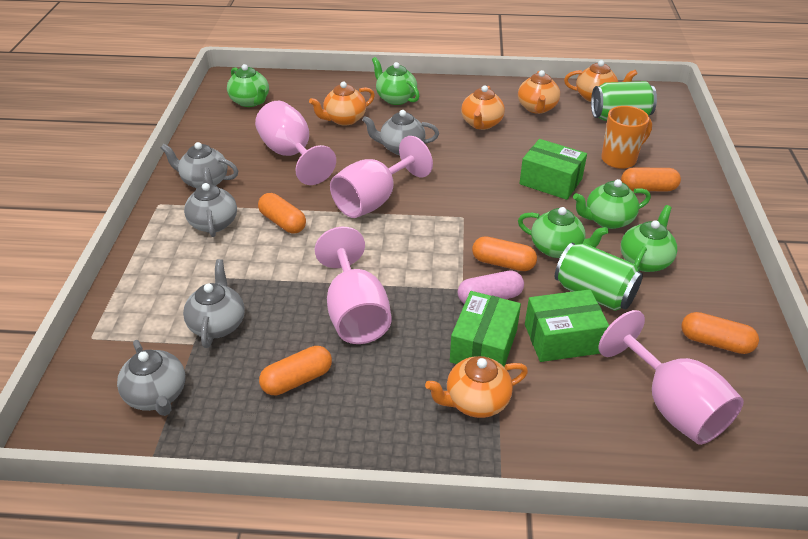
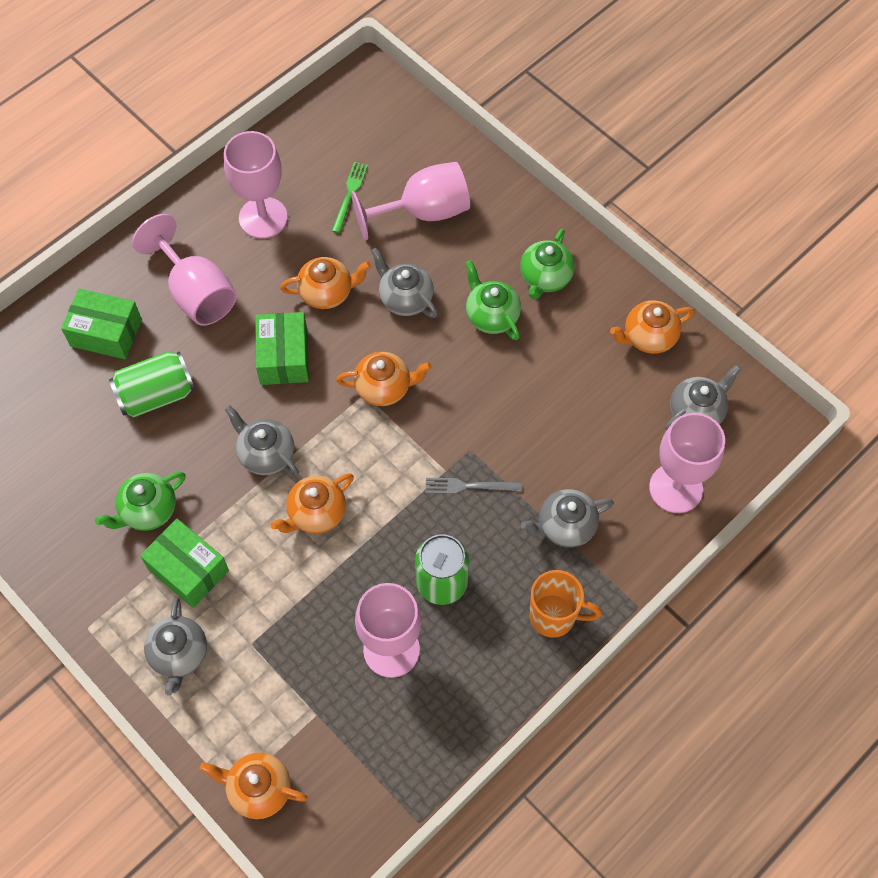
green fork: 0 -> 1
green teapot: 5 -> 3
grey fork: 0 -> 1
orange capsule: 5 -> 0
pink capsule: 1 -> 0
pink goblet: 4 -> 5

